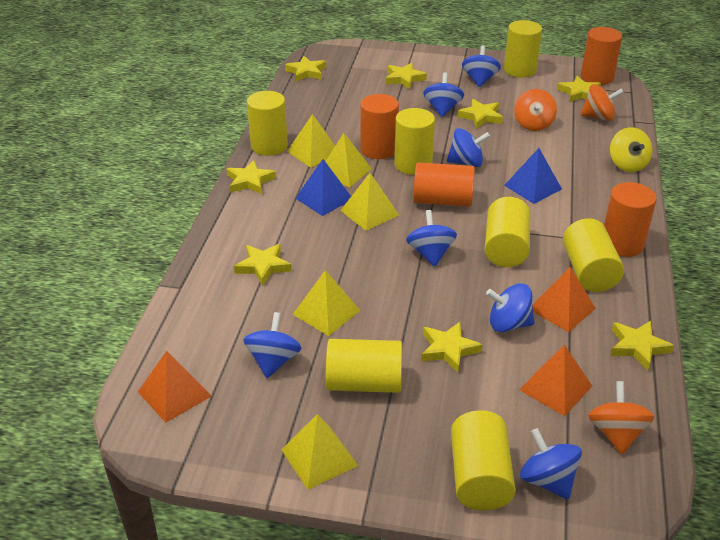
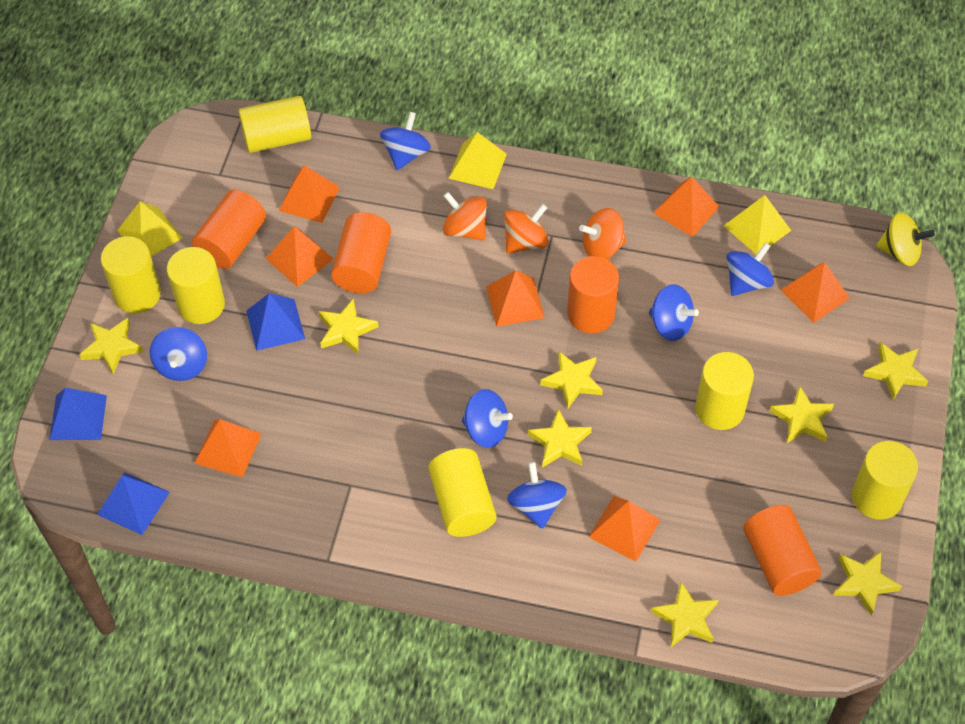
blue pyramid: 2 -> 3
blue spinning top: 7 -> 6
orange pyramid: 3 -> 7
yellow cylinder: 7 -> 6
yellow pyramid: 5 -> 3

